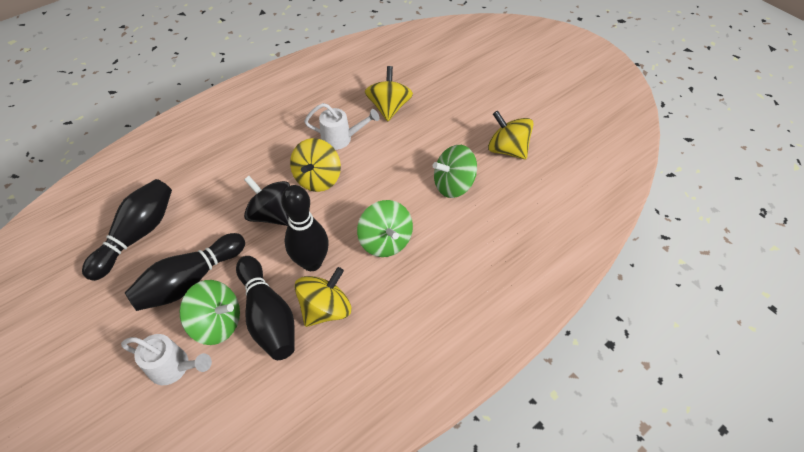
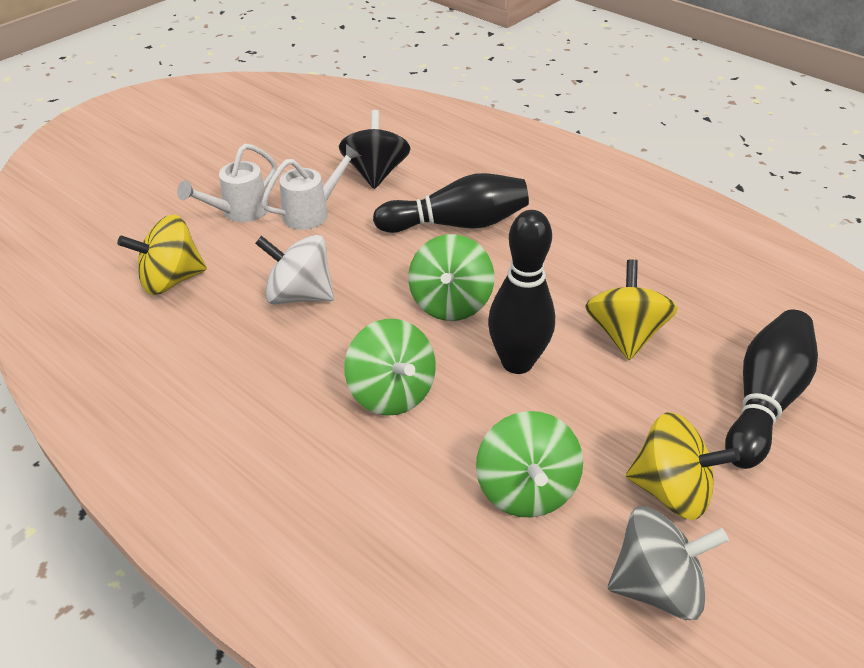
black bowling pin: 4 -> 3
grey spinning top: 0 -> 1
white spinning top: 0 -> 1
yellow spinning top: 4 -> 3

